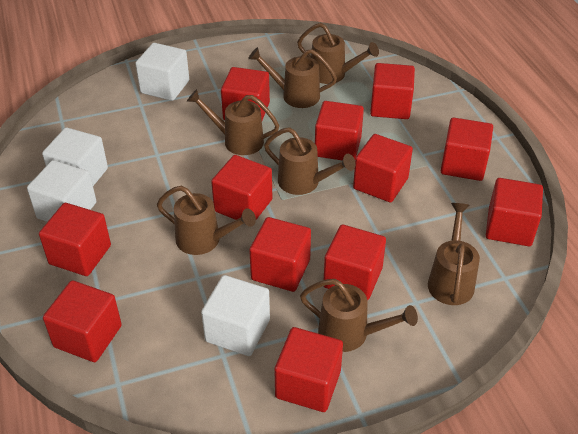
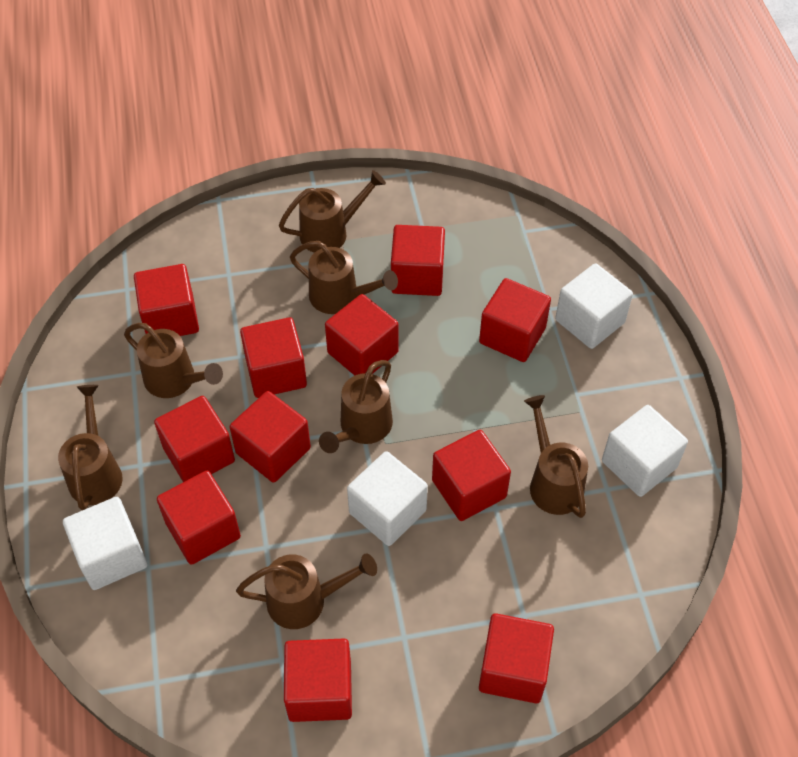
red cube: 12 -> 11

